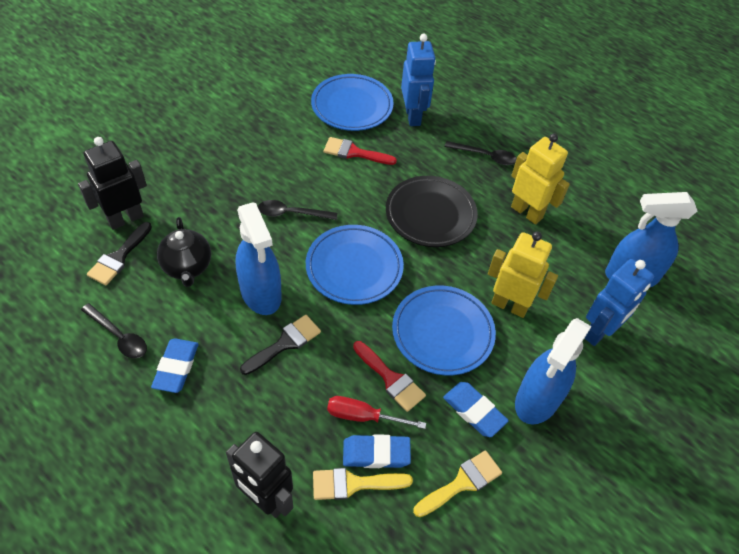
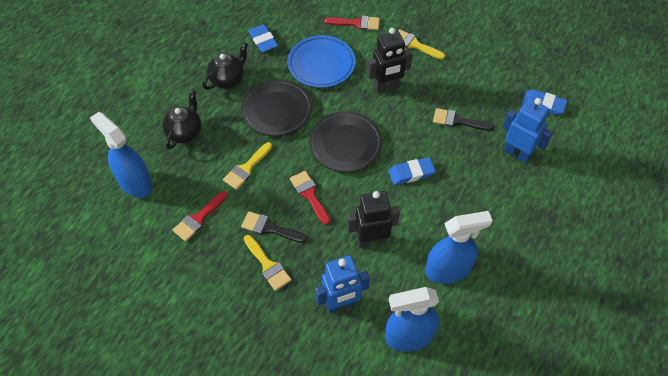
black plate: 1 -> 2
black spoon: 3 -> 0
black teapot: 1 -> 2
blue plate: 3 -> 1
red brush: 2 -> 3
red screwdriver: 1 -> 0
yellow brush: 2 -> 3
yellow robot: 2 -> 0

